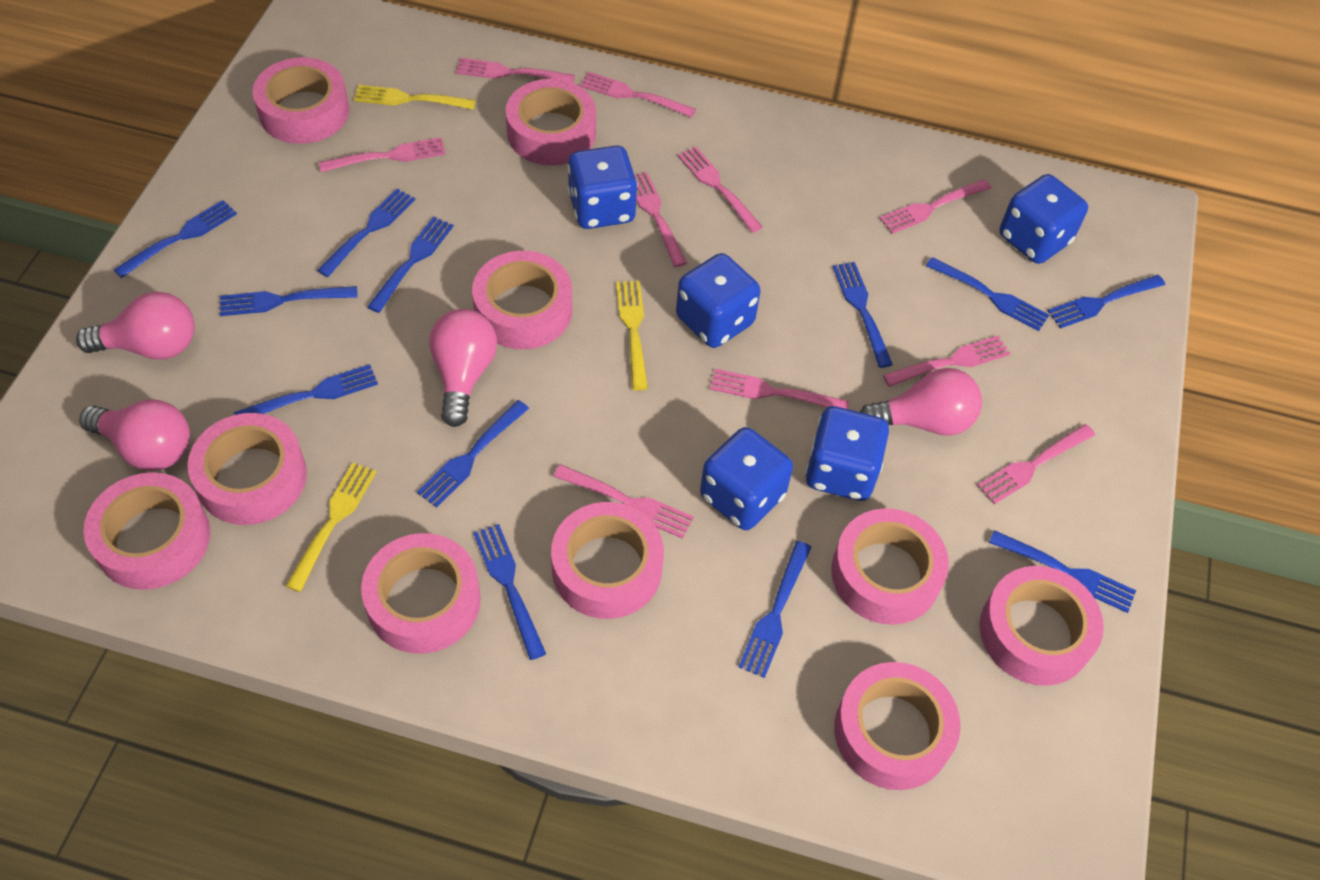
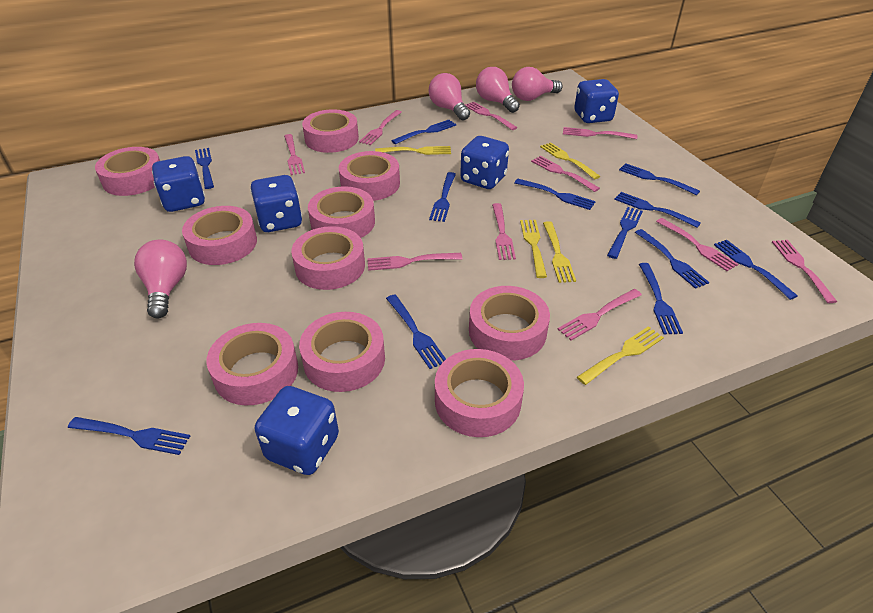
yellow fork: 3 -> 5

